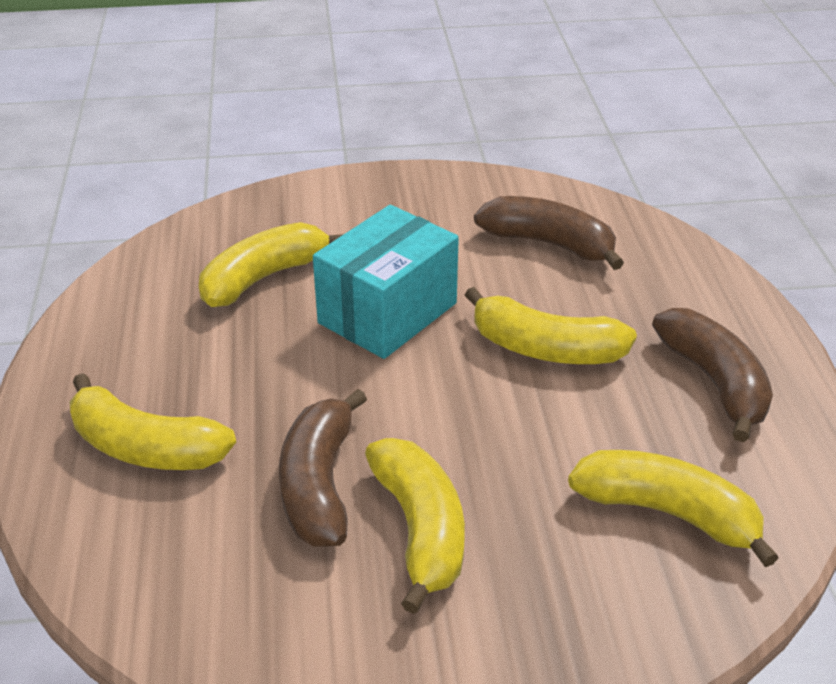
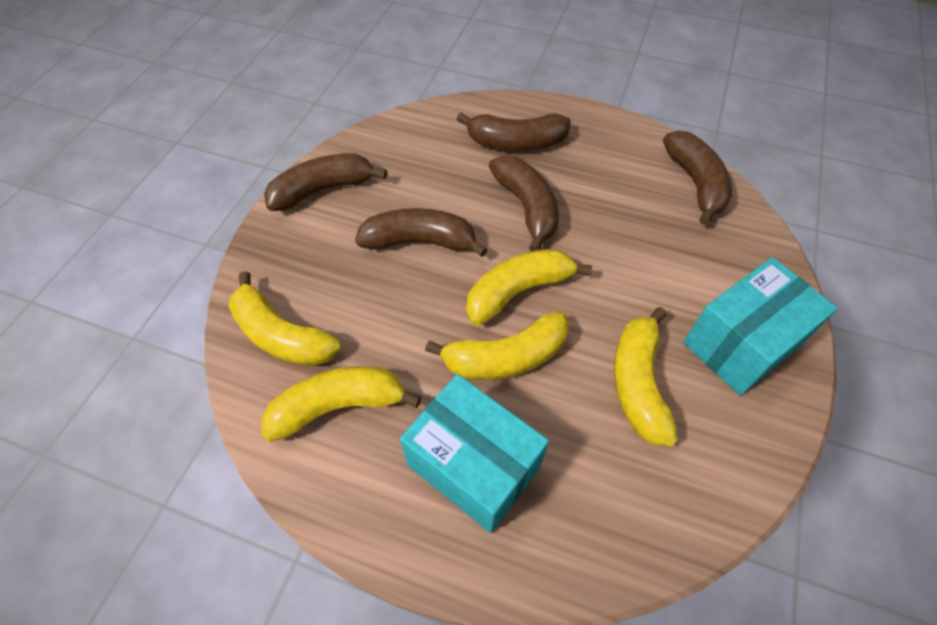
brown banana: 3 -> 5
turquoise box: 1 -> 2

